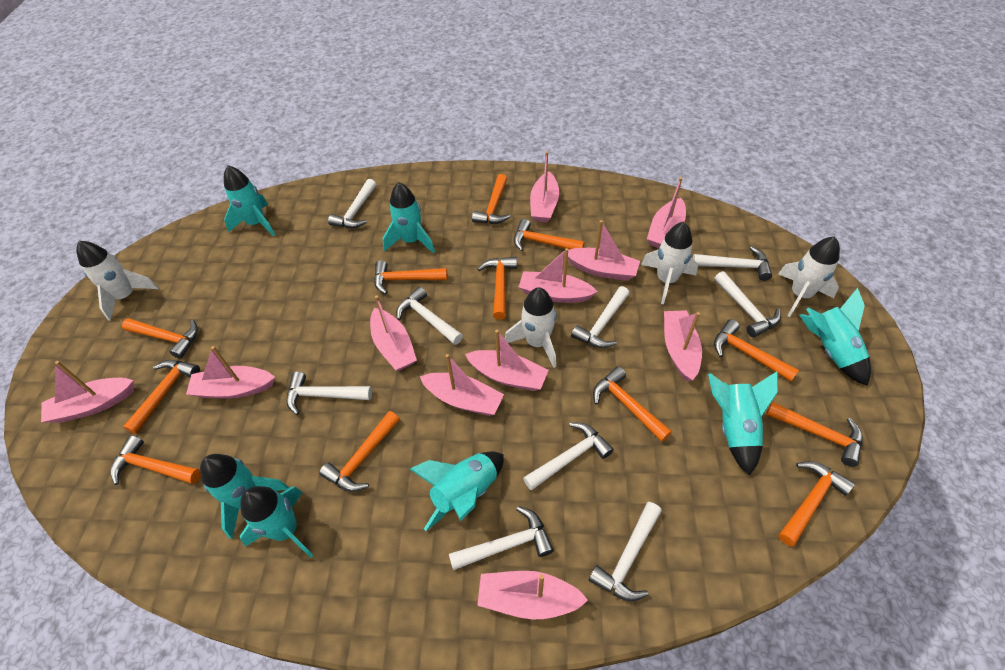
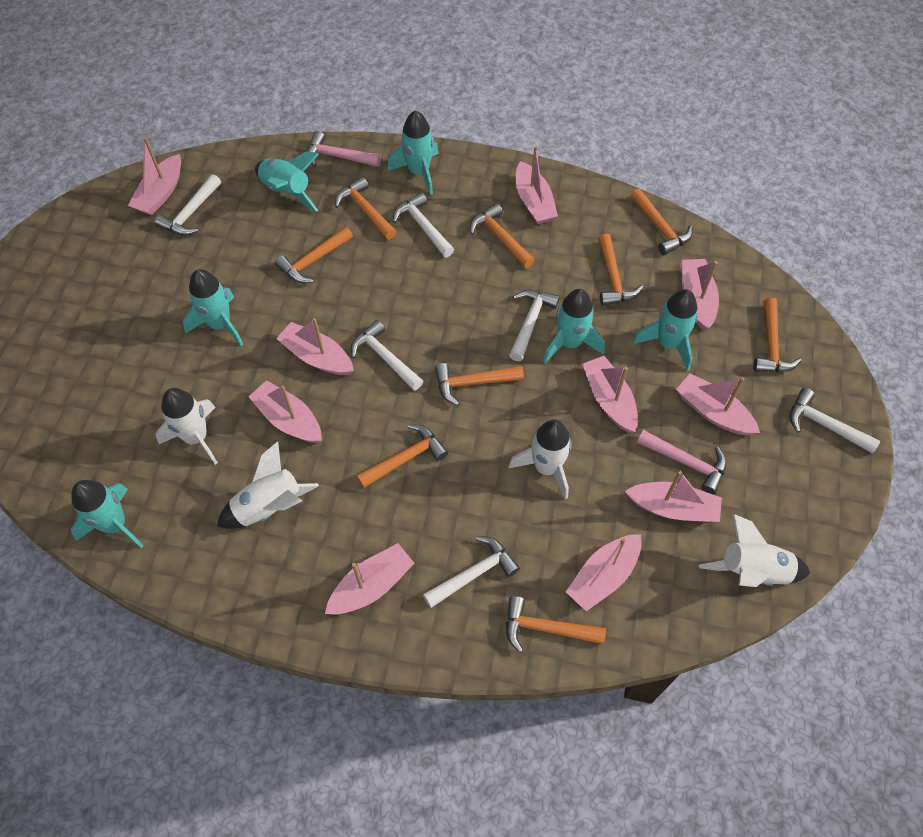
orange hammer: 12 -> 9
pink boat: 11 -> 10
pink hammer: 0 -> 2
turquoise rocket: 7 -> 6
white hammer: 9 -> 6

